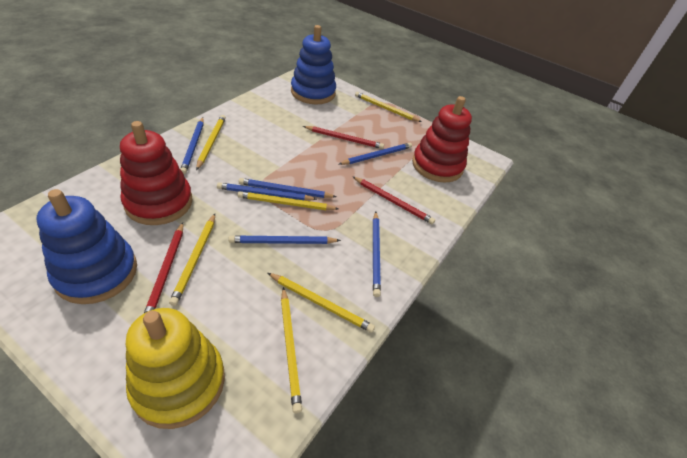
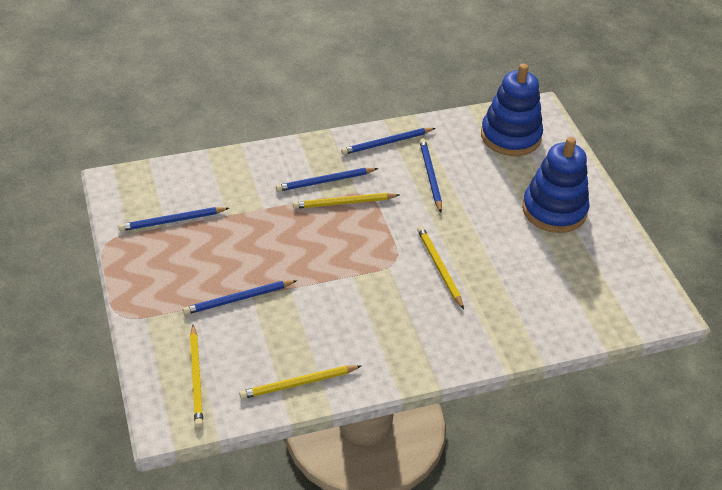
blue pencil: 6 -> 5
red pencil: 3 -> 0
red stacking toy: 2 -> 0
yellow pencil: 6 -> 4
yellow stacking toy: 1 -> 0

